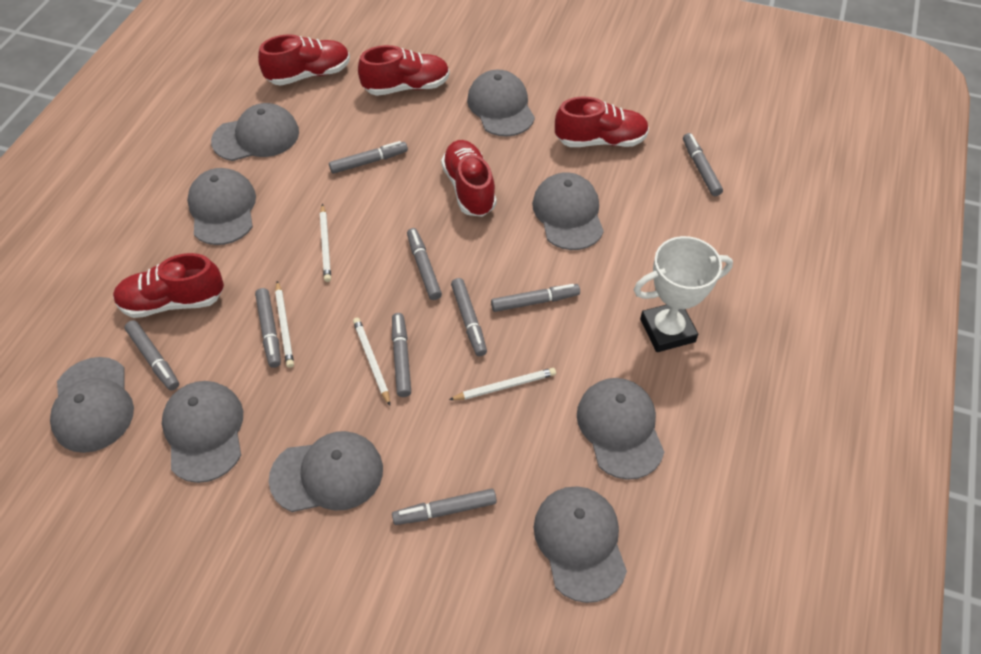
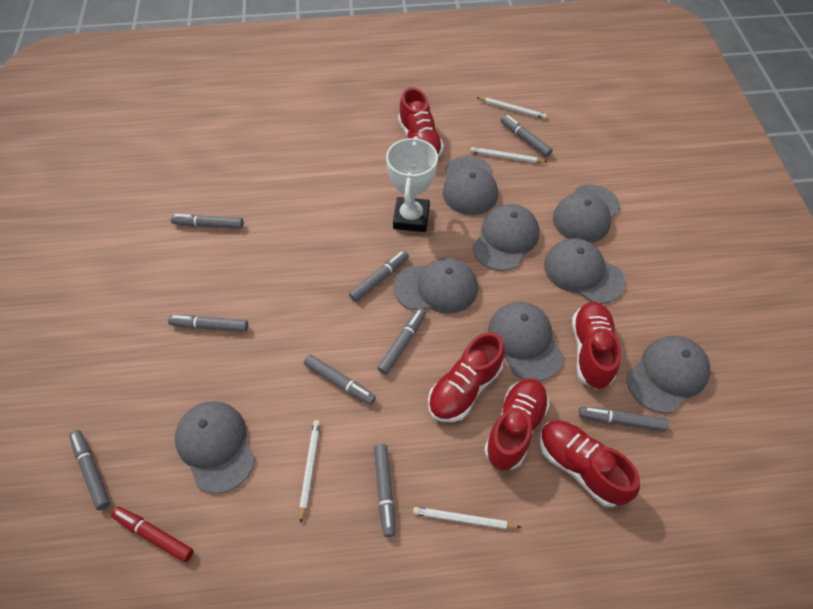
grey cap: 9 -> 8
red marker: 0 -> 1

